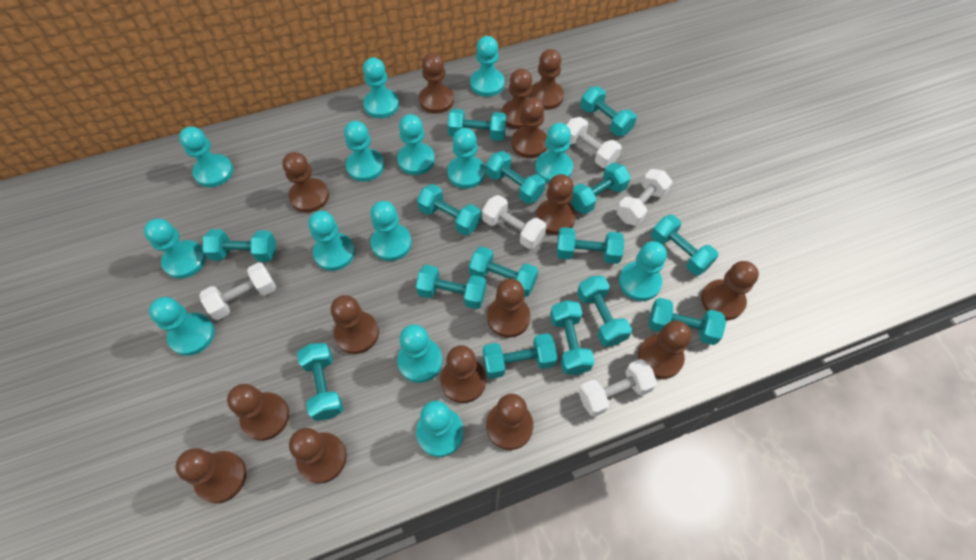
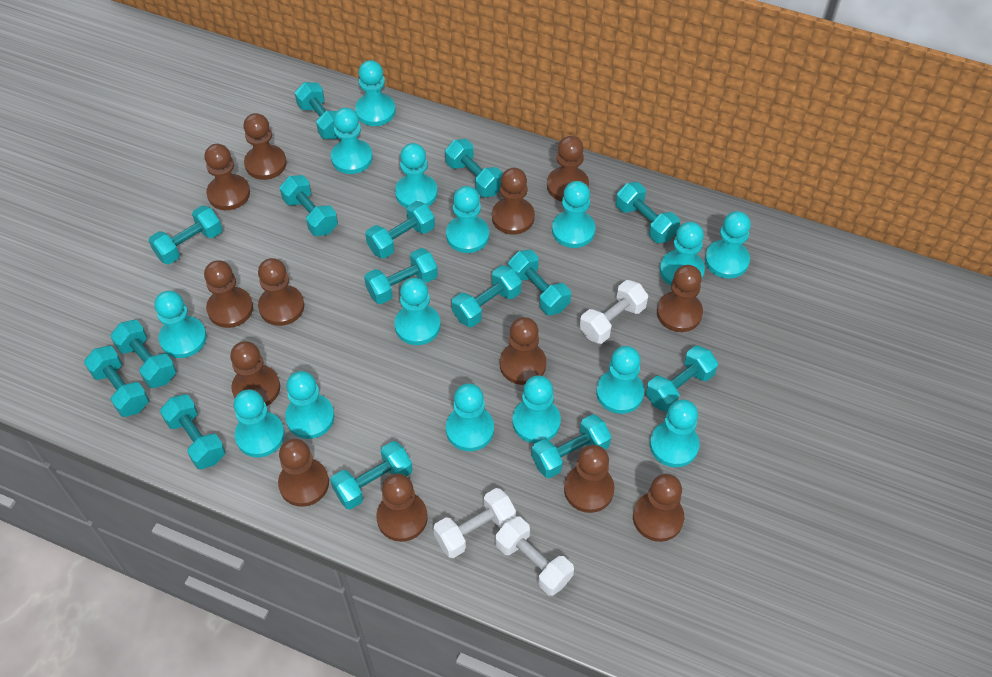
brown pawn: 15 -> 13
turquoise pawn: 14 -> 15
white dumbbell: 5 -> 3

